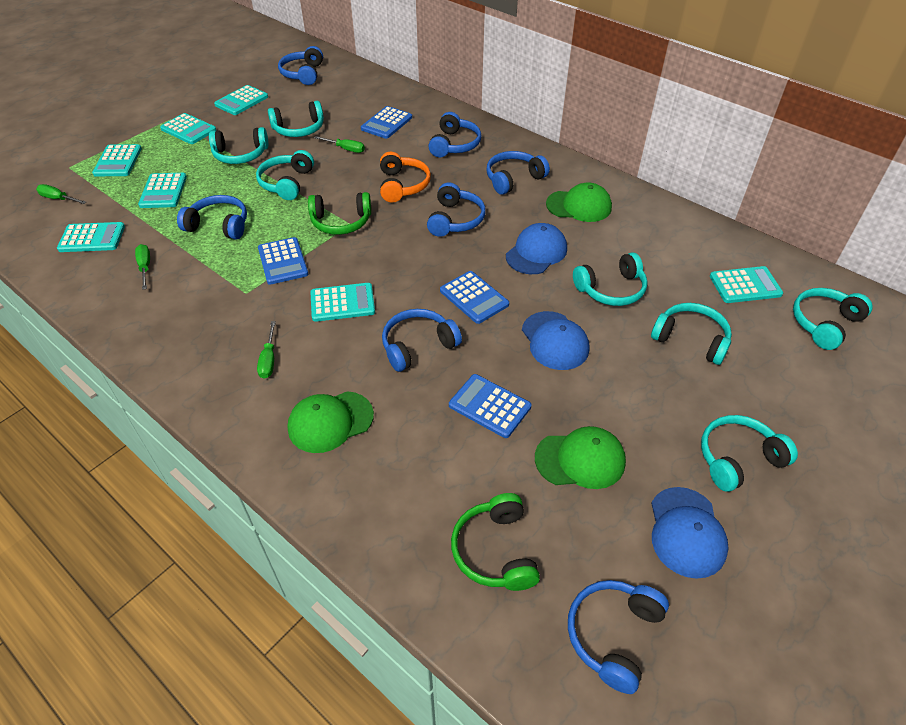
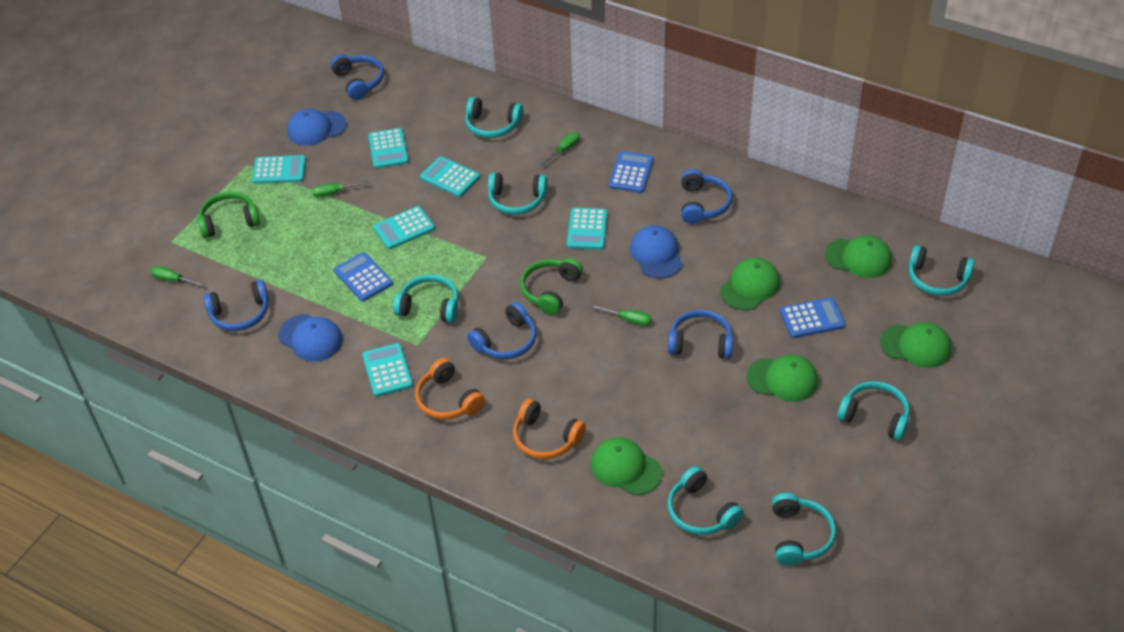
blue calculator: 4 -> 3
blue headphones: 7 -> 5
green cap: 3 -> 5
orange headphones: 1 -> 2
turquoise calculator: 7 -> 6

